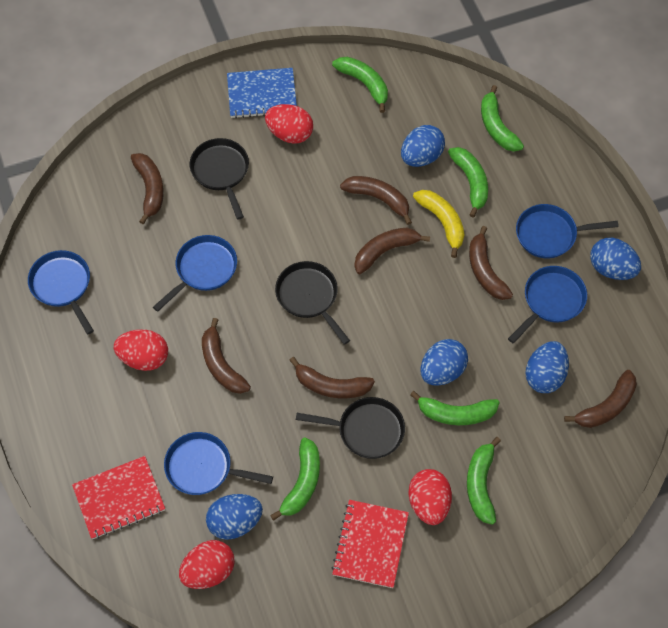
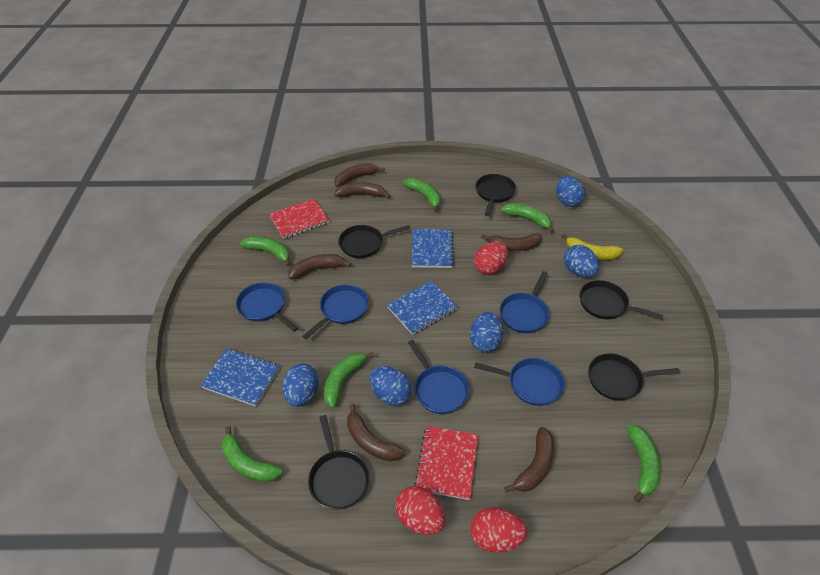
black pan: 3 -> 5
blue notebook: 1 -> 3
brown banana: 7 -> 6
red egg: 4 -> 3

